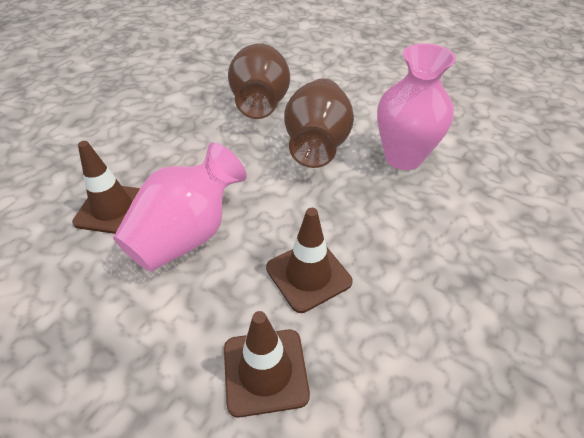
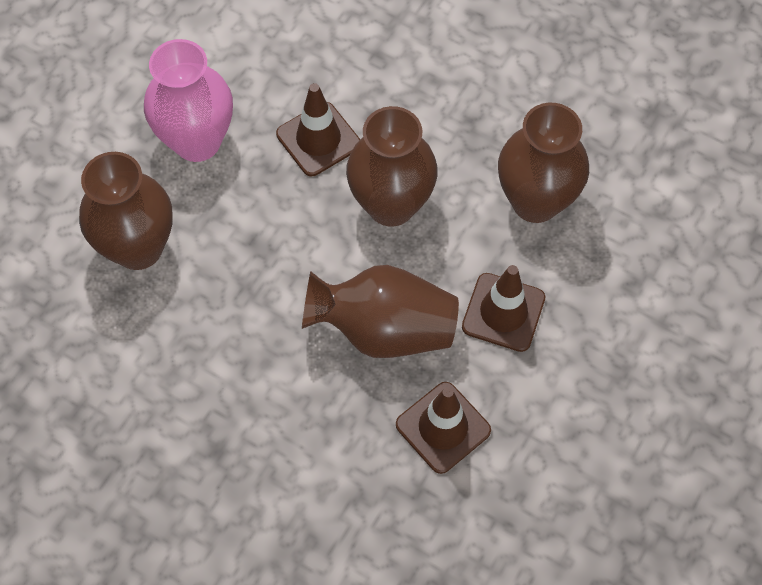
brown vase: 2 -> 4
pink vase: 2 -> 1

